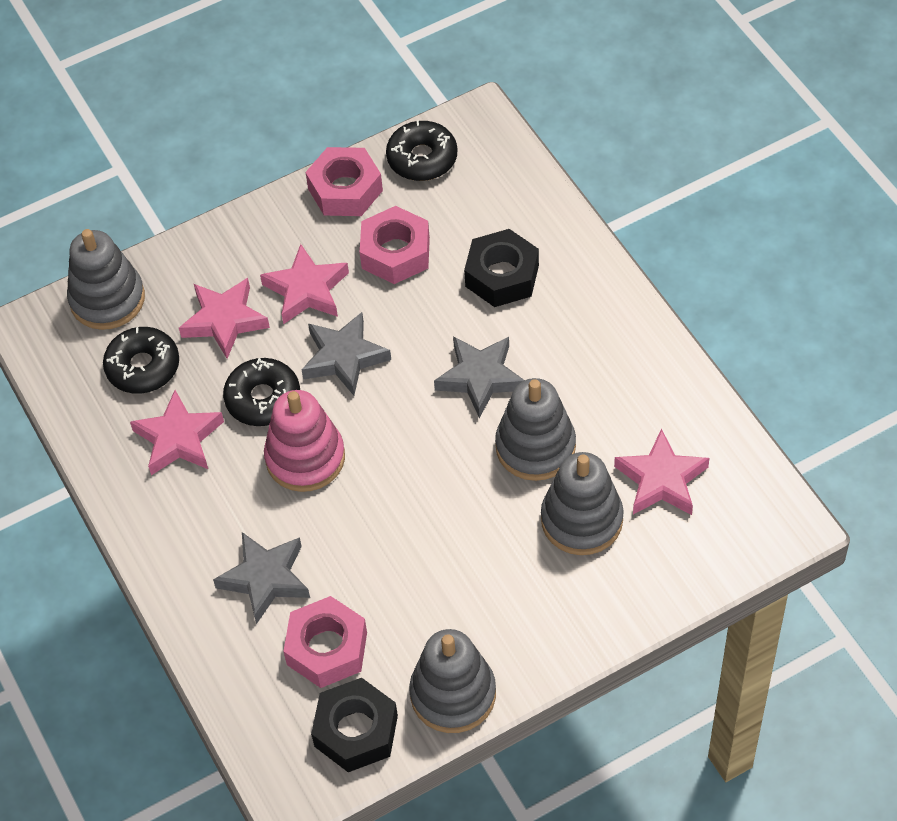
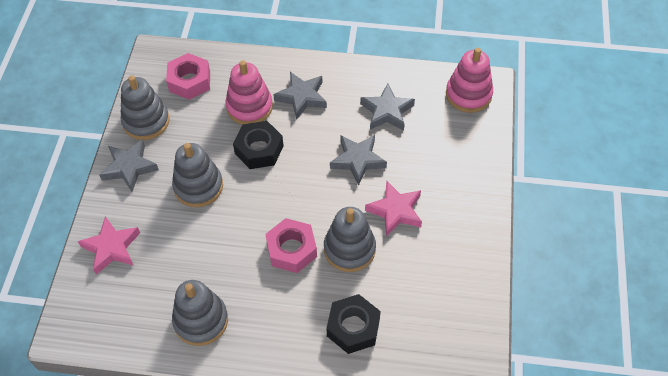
black donut: 3 -> 0
grey star: 3 -> 4
pink nut: 3 -> 2
pink stacking toy: 1 -> 2
pink star: 4 -> 2

